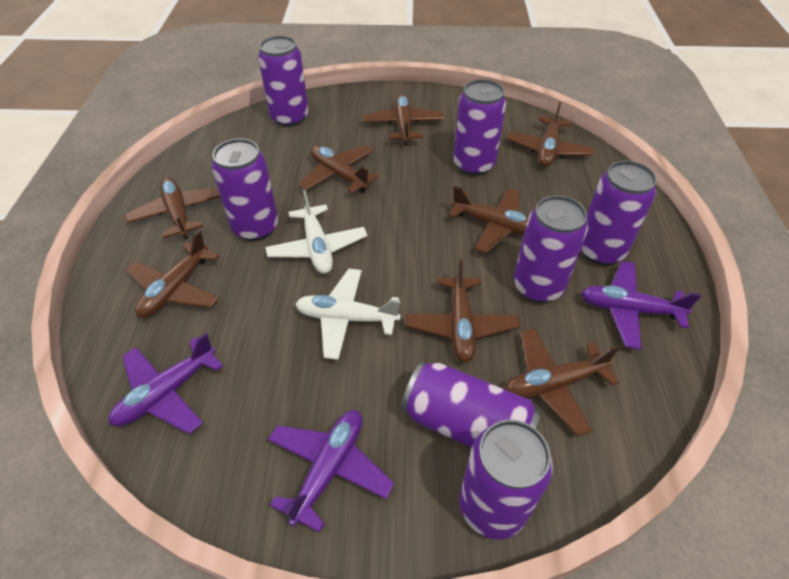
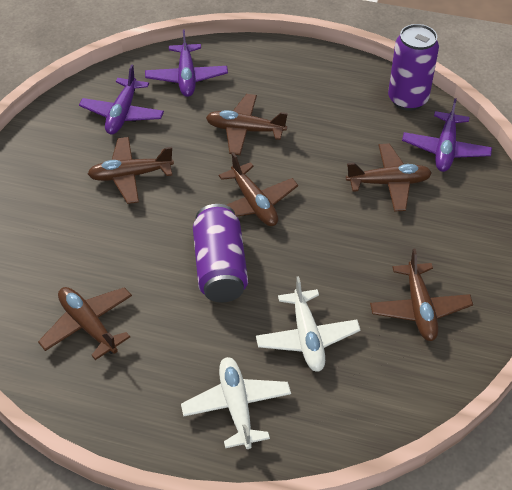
brown plane: 8 -> 6
purple can: 7 -> 2

